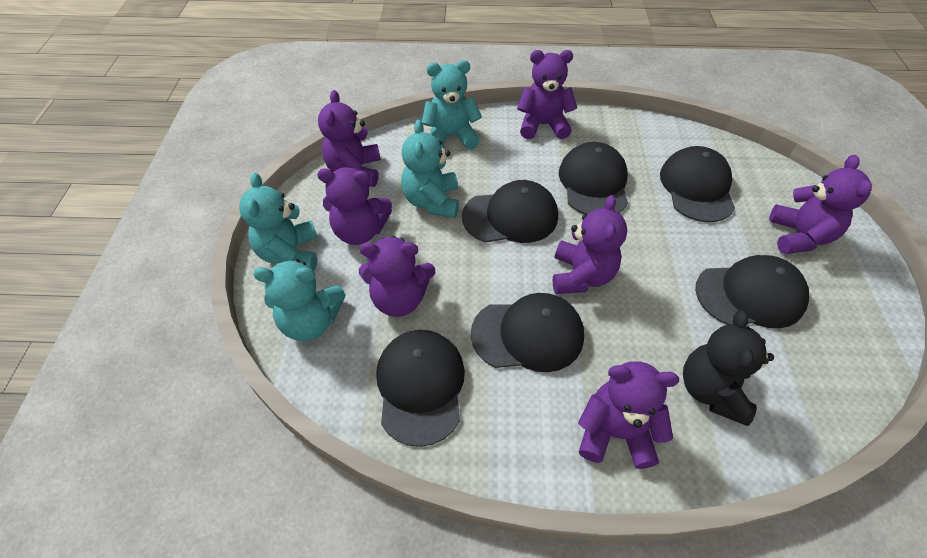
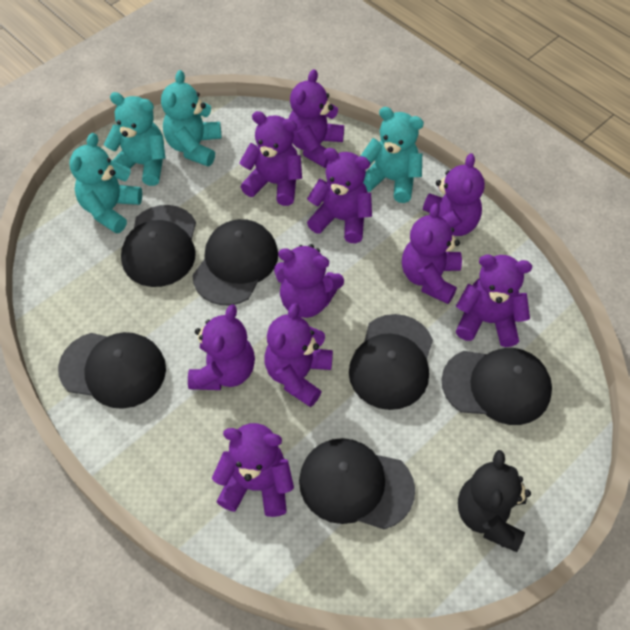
purple teddy bear: 7 -> 10

